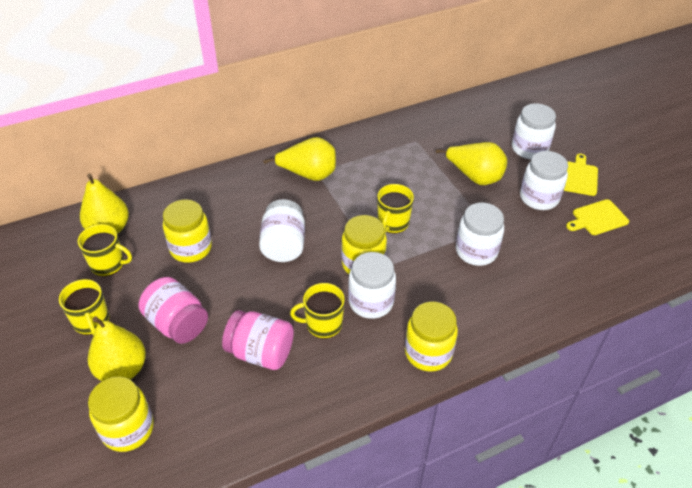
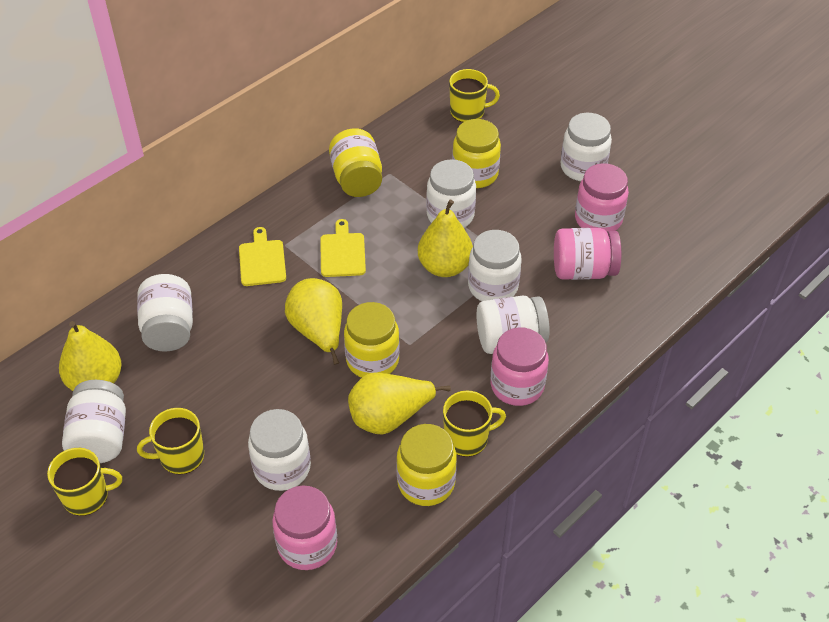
pink jar: 2 -> 4
white jar: 5 -> 7

